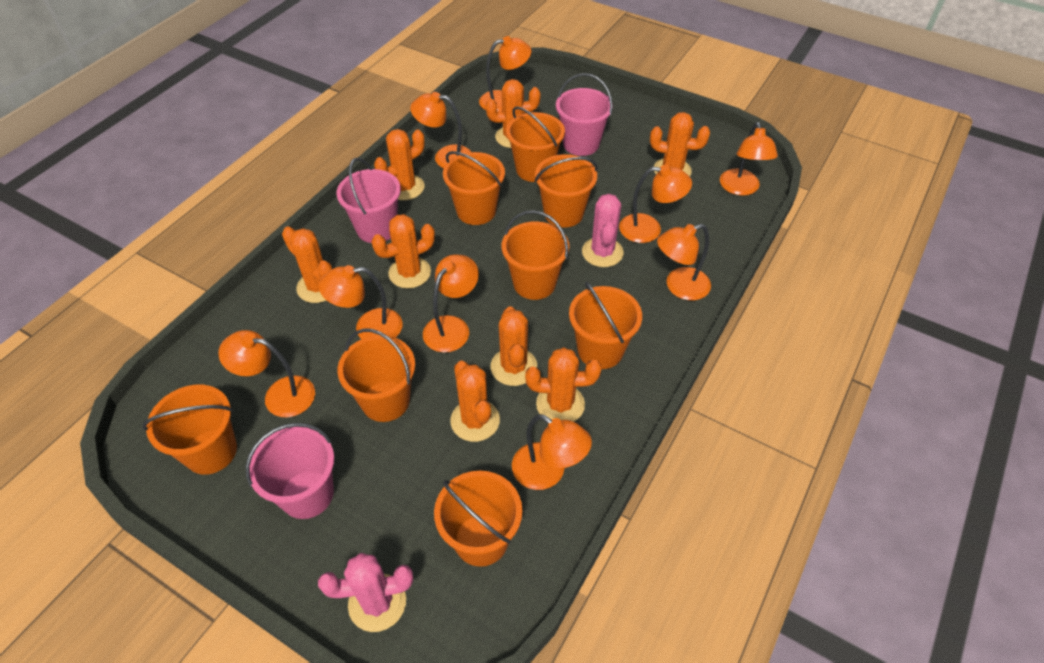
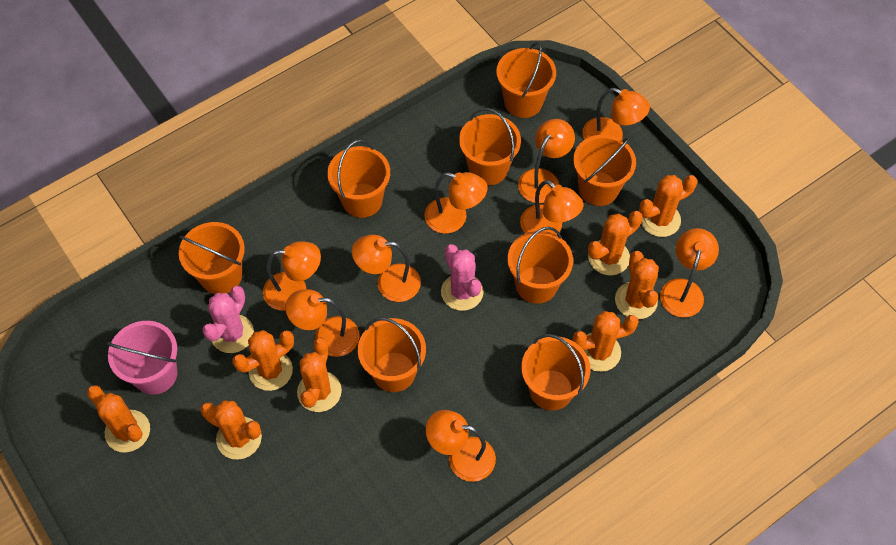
pink bucket: 3 -> 1

